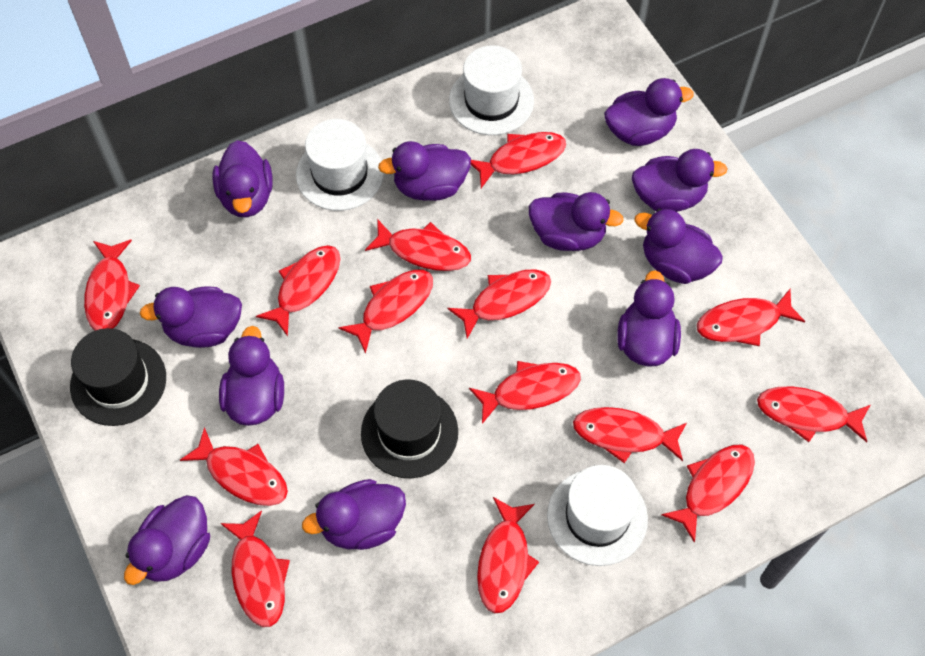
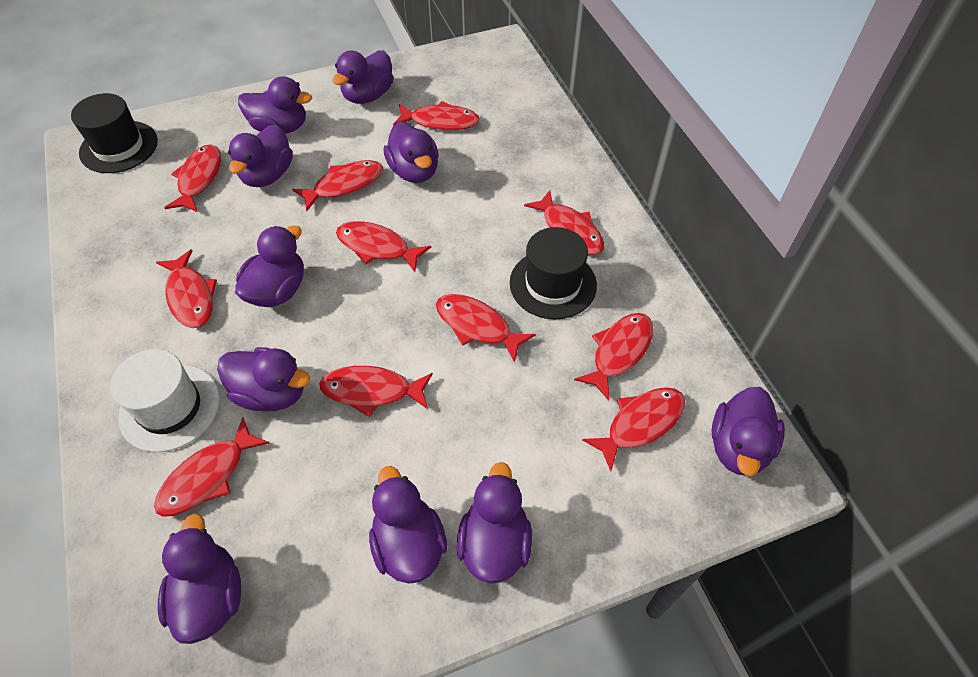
purple duck: 11 -> 10
red fish: 14 -> 11
white hat: 3 -> 1

